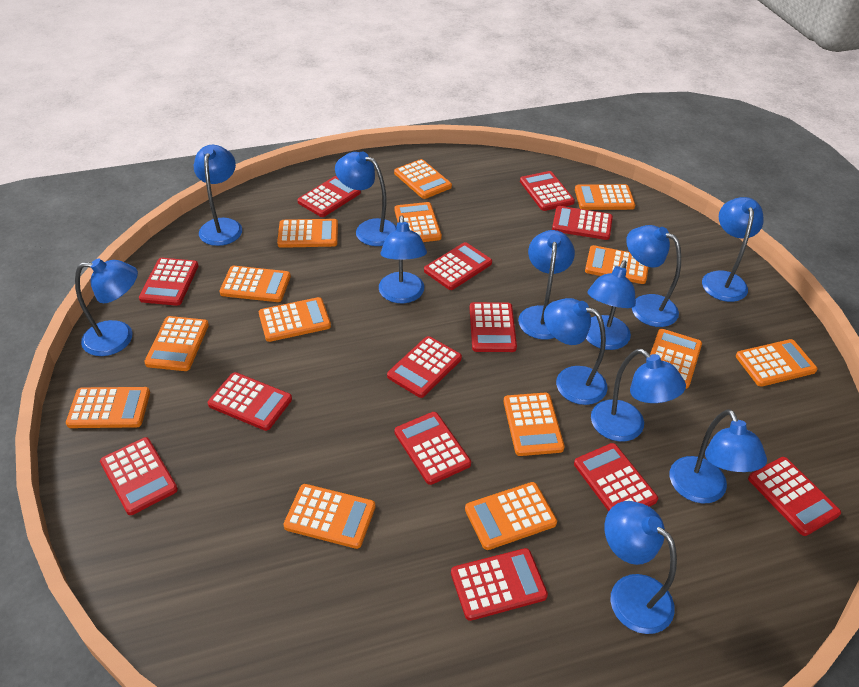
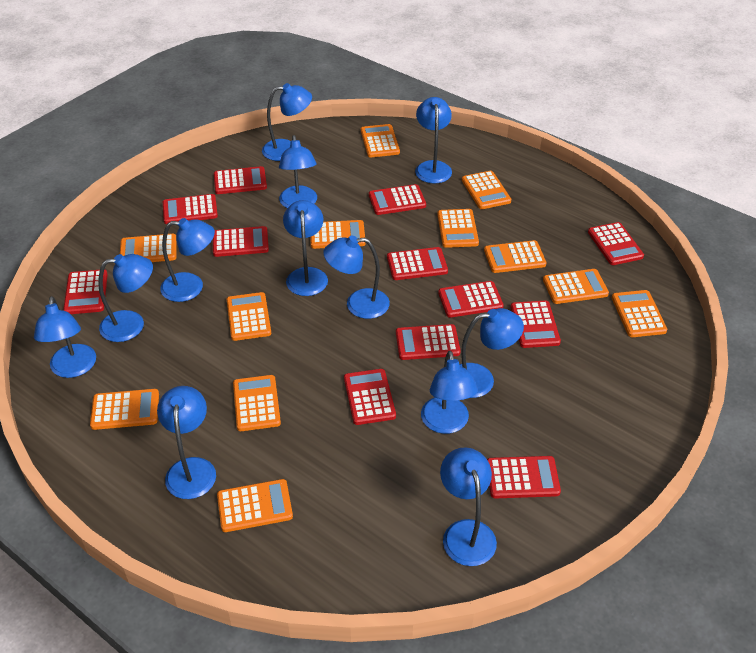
orange calculator: 14 -> 12
red calculator: 13 -> 12

